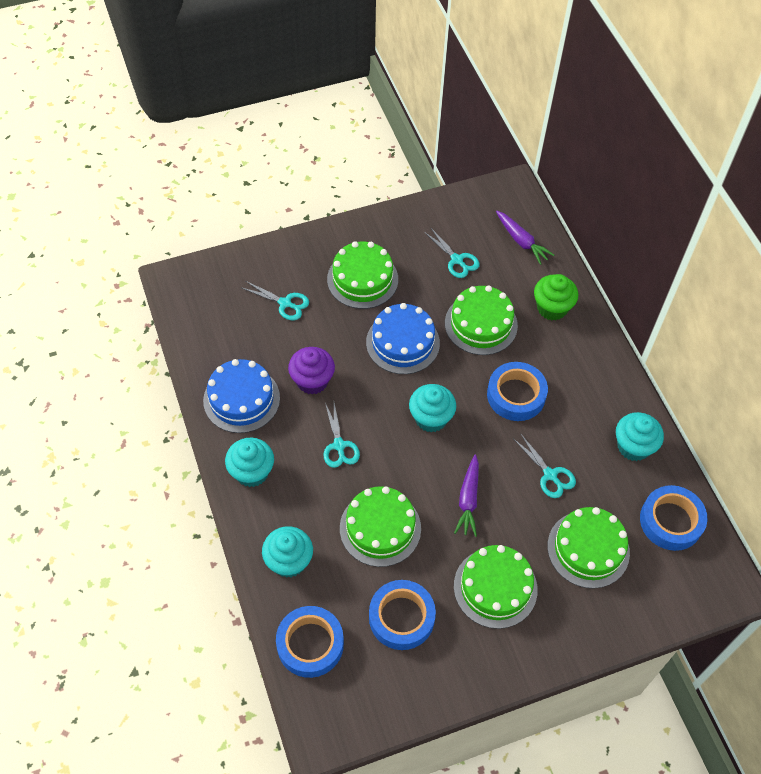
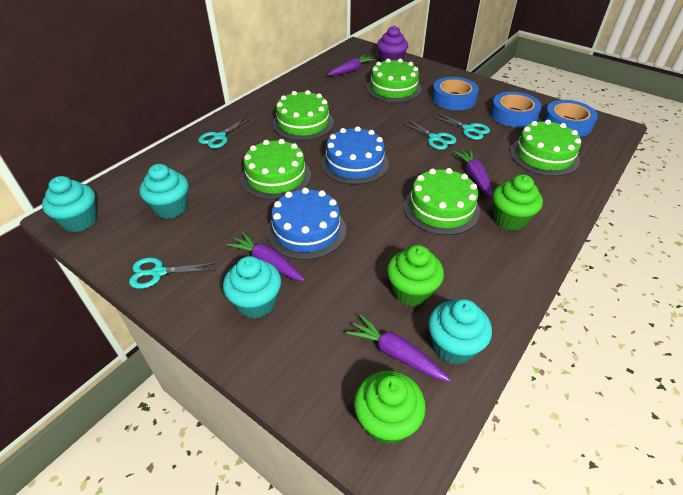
blue tape: 4 -> 3
green cupcake: 1 -> 3
purple carrot: 2 -> 4

